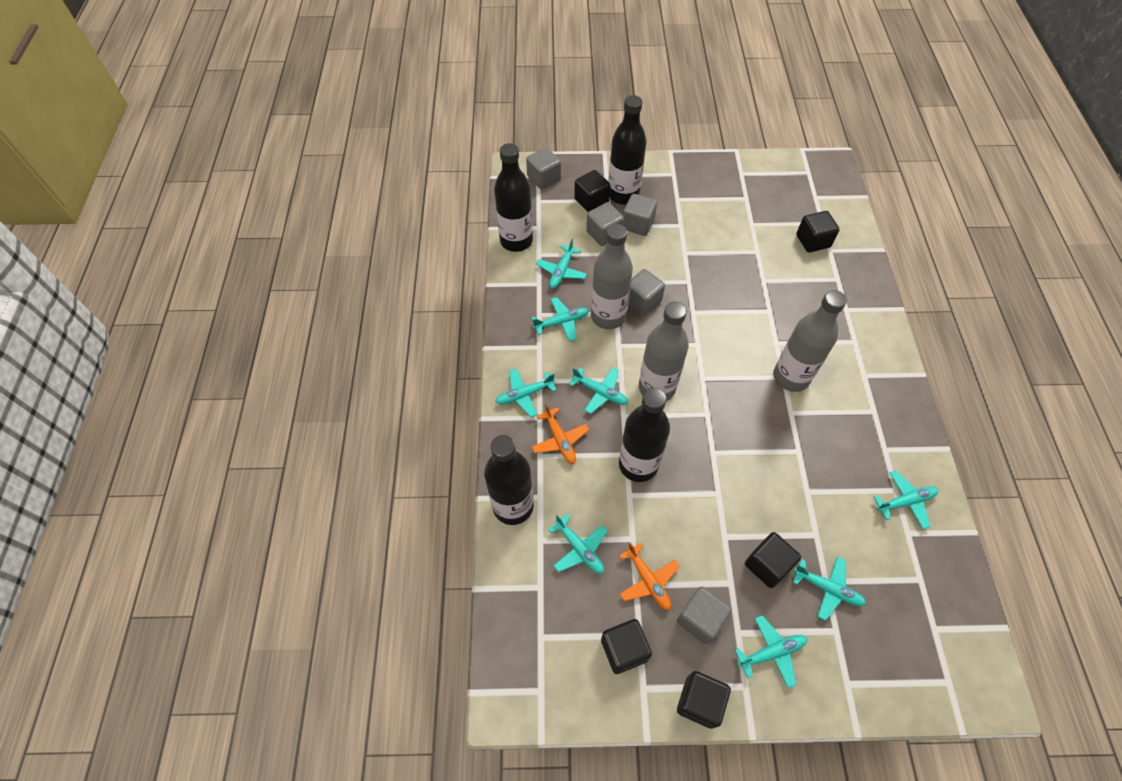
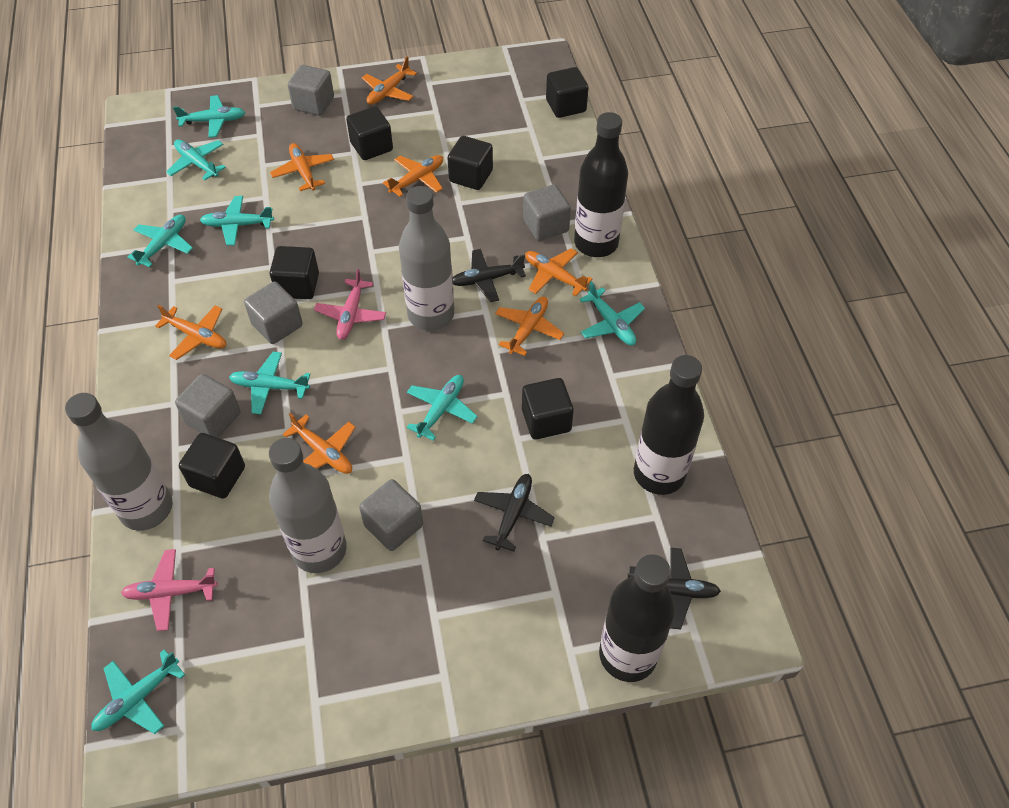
black bottle: 4 -> 3
black cube: 5 -> 6
black plane: 0 -> 3
orange plane: 2 -> 7
pink plane: 0 -> 2

